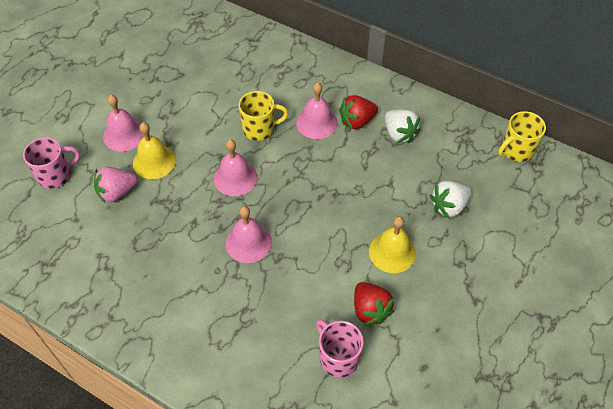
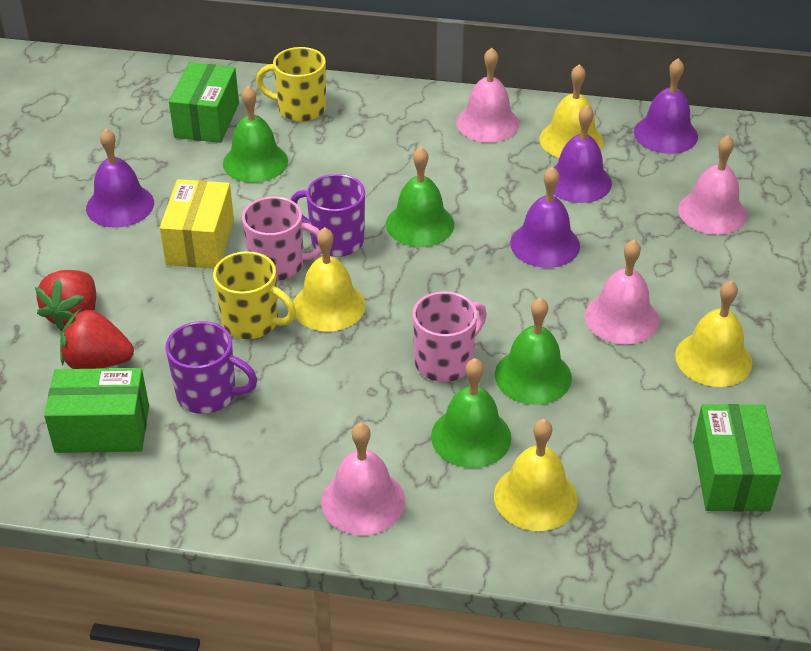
green bell: 0 -> 4
green box: 0 -> 3
pink strawberry: 1 -> 0
purple bell: 0 -> 4
purple mug: 0 -> 2
white strawberry: 2 -> 0
yellow bell: 2 -> 4
yellow box: 0 -> 1

